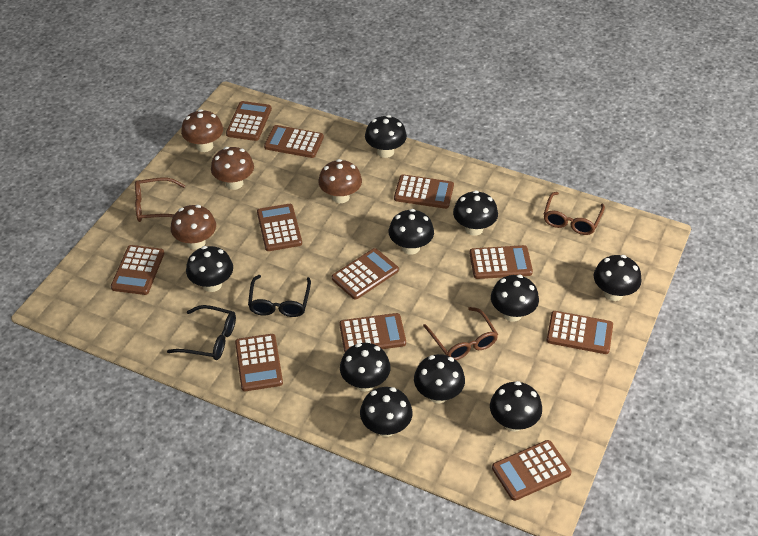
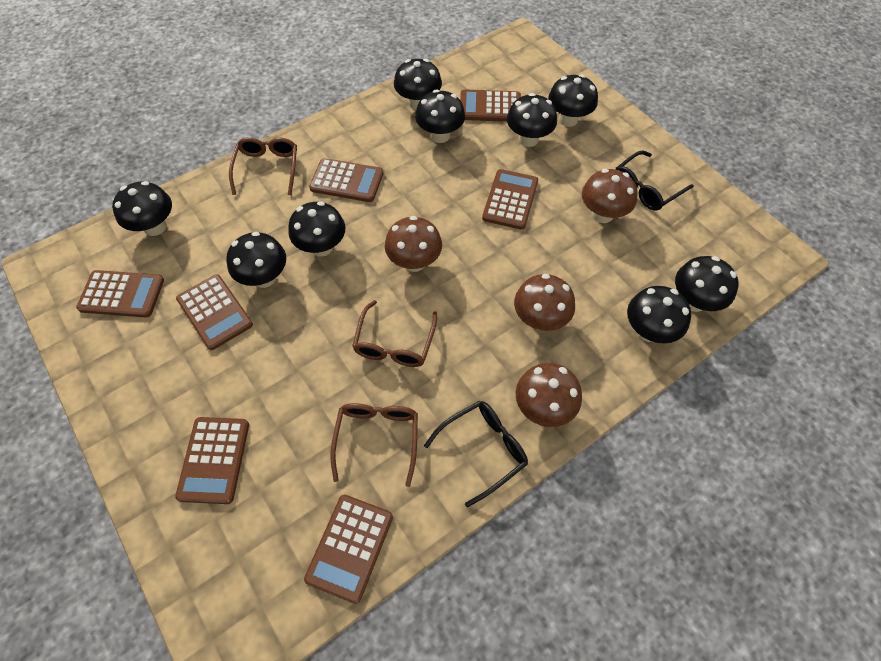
black mushroom: 10 -> 9
brown calculator: 11 -> 7

